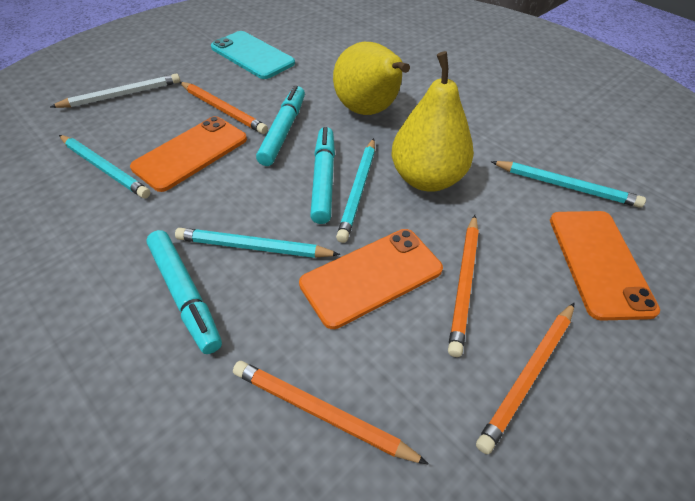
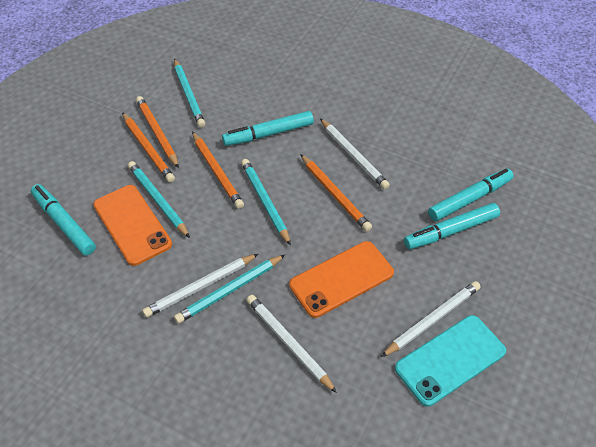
orange phone: 3 -> 2
turquoise marker: 3 -> 4
white pencil: 1 -> 4
yellow pear: 2 -> 0

